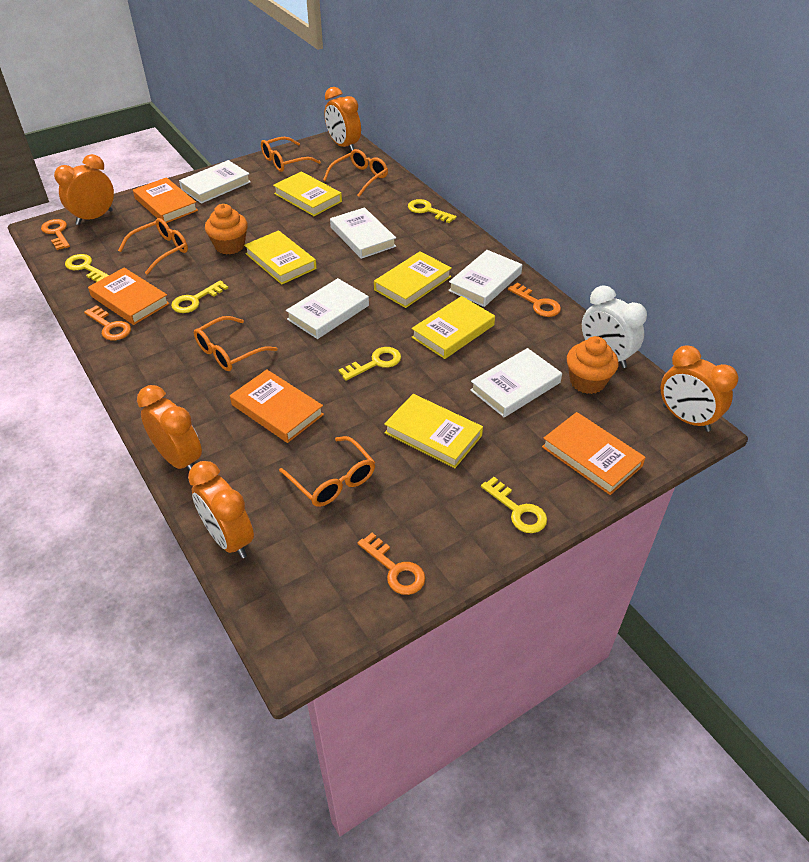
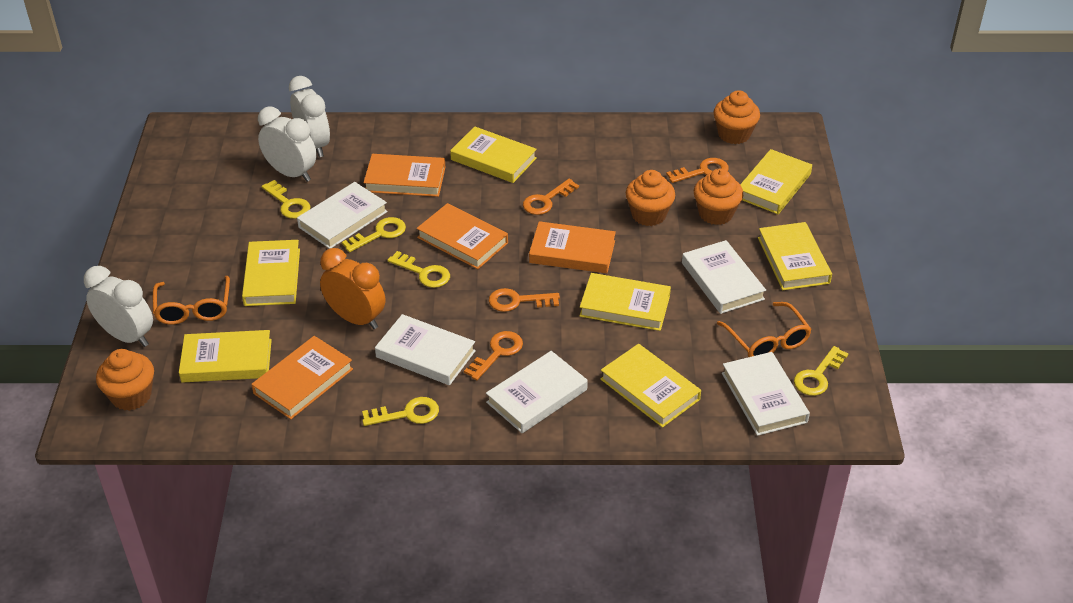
orange clock: 5 -> 1
orange cupcake: 2 -> 4
orange glasses: 5 -> 2
white clock: 1 -> 3
yellow book: 5 -> 7

